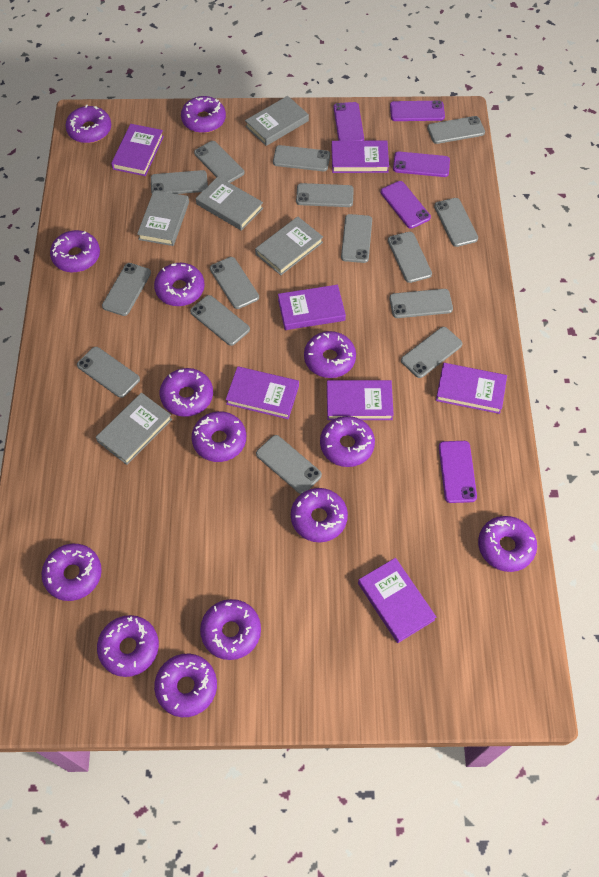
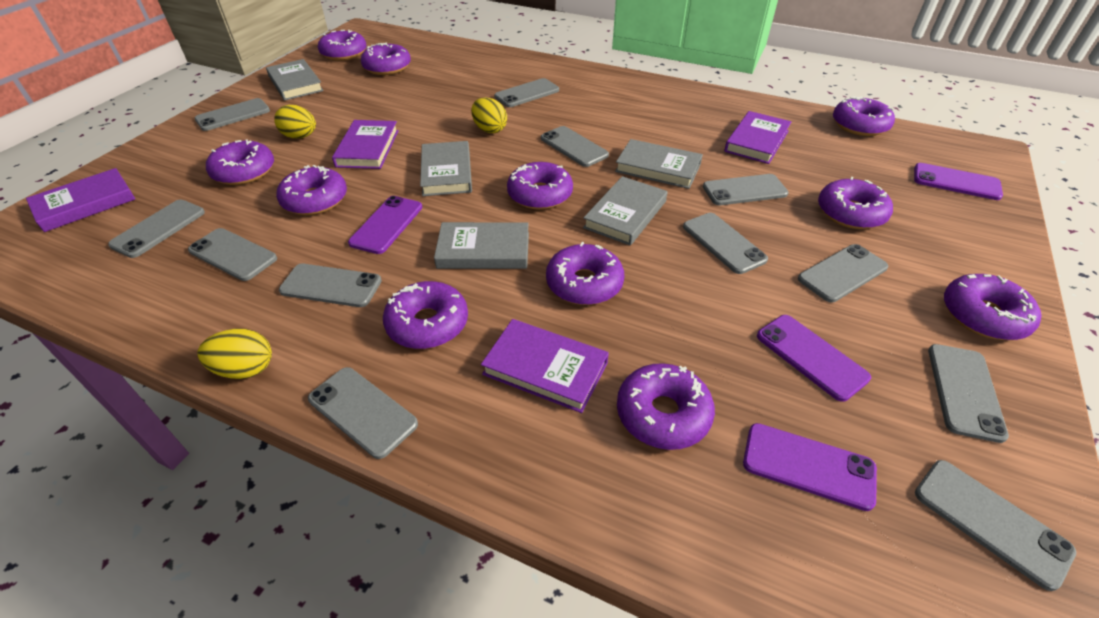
grey phone: 15 -> 12
purple book: 7 -> 4
purple donut: 14 -> 11
purple phone: 5 -> 4
yellow egg: 0 -> 3

